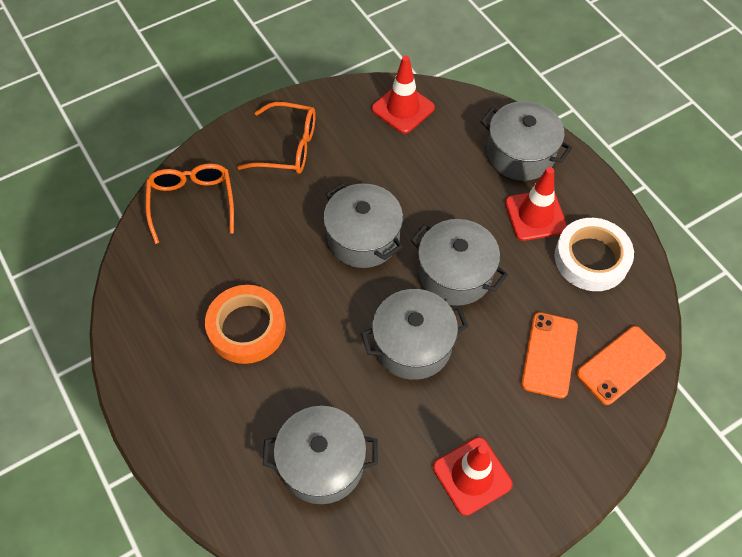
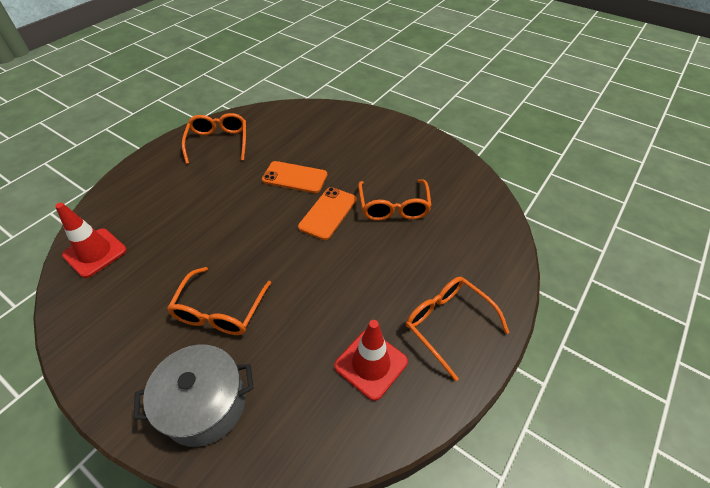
grey pot: 5 -> 1
orange glasses: 2 -> 4
orange tape: 1 -> 0
red traffic cone: 3 -> 2
white tape: 1 -> 0

